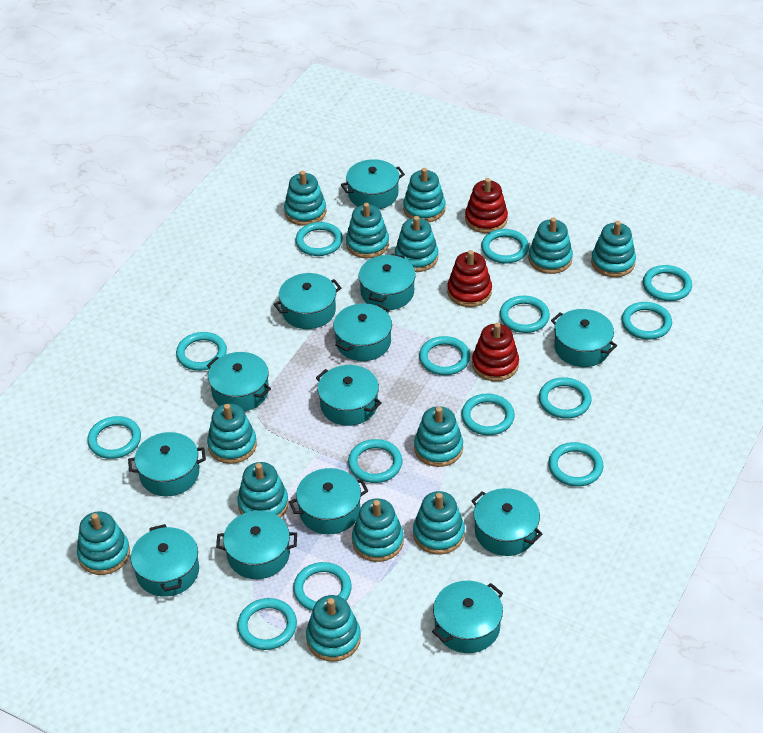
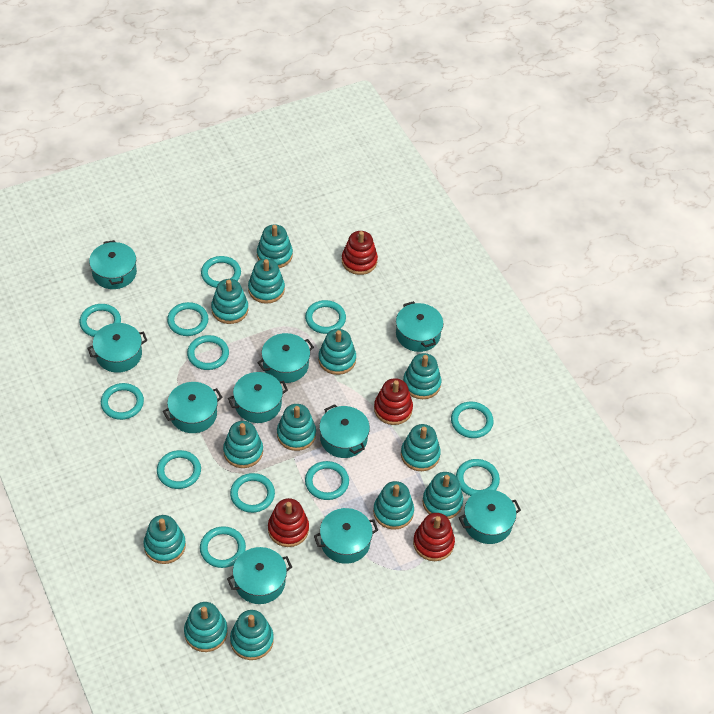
red stacking toy: 3 -> 4
turquoise pot: 13 -> 10
turquoise ring: 14 -> 12

